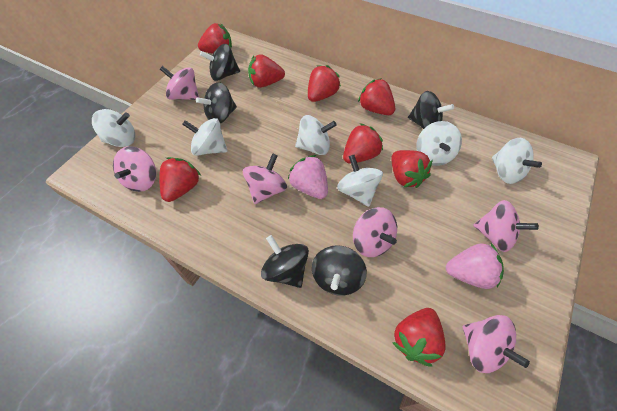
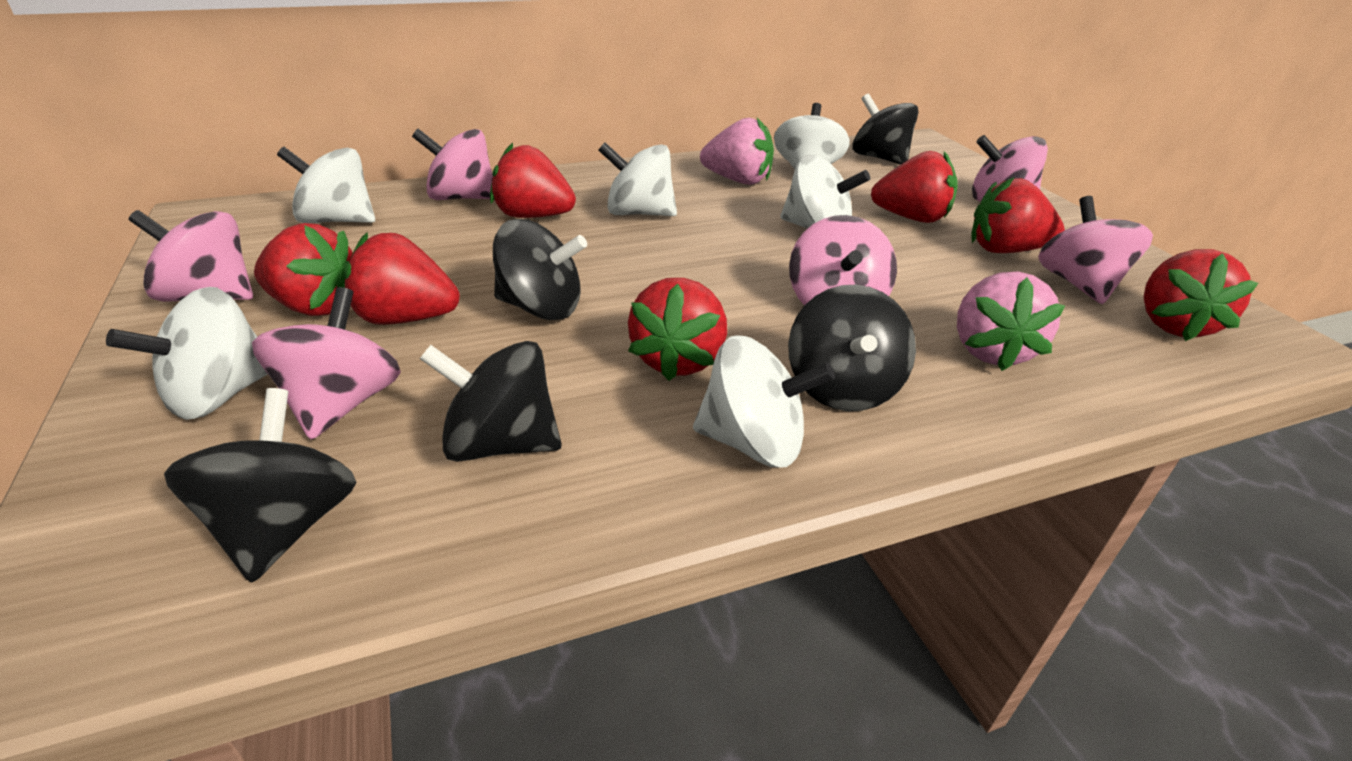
red strawberry: 8 -> 7

